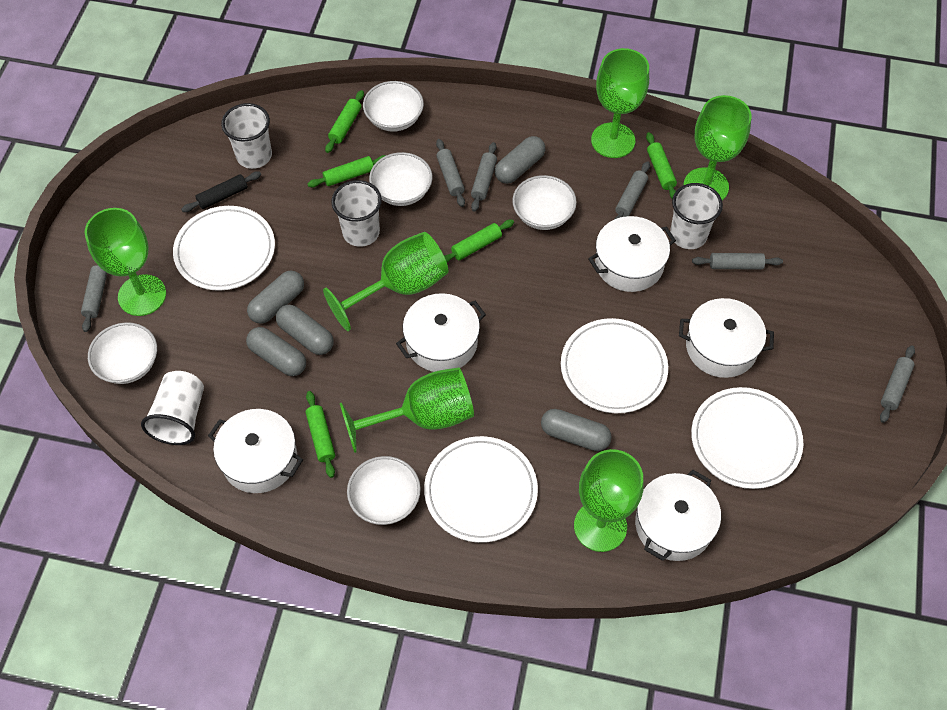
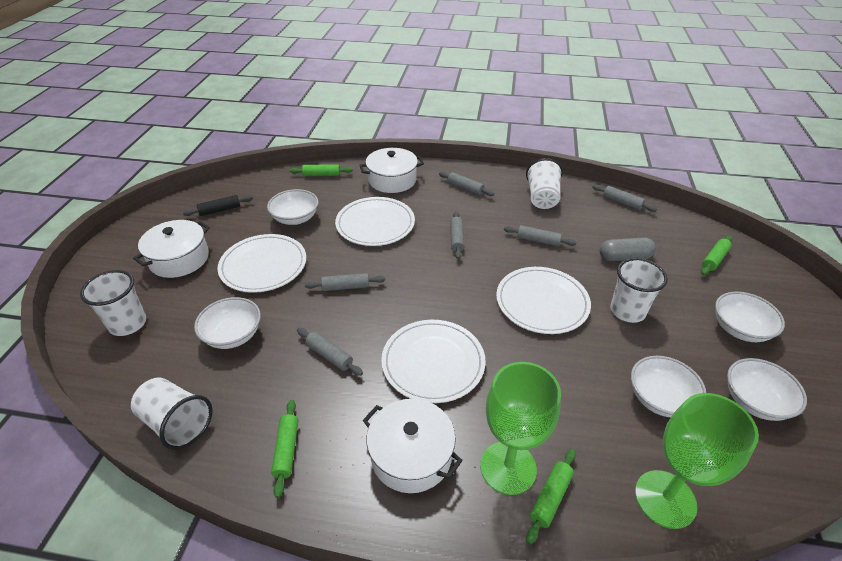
green goblet: 6 -> 2
green rolling pin: 5 -> 4
grey capsule: 5 -> 1
white pot: 5 -> 3

